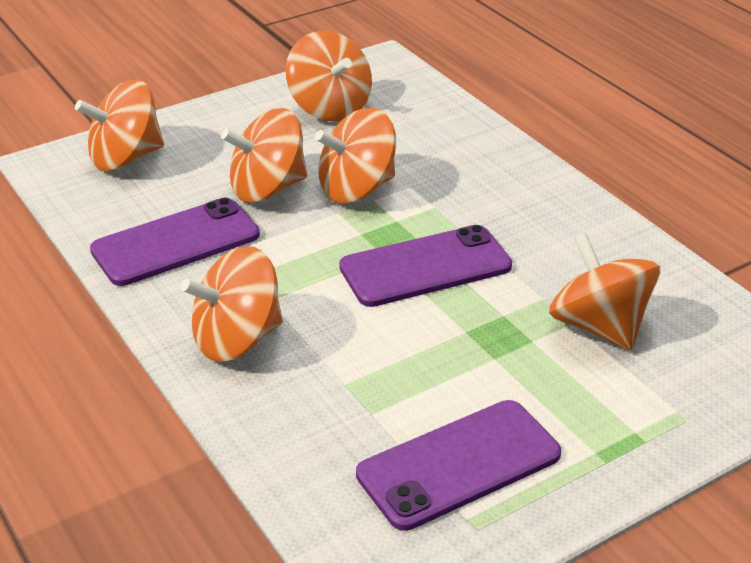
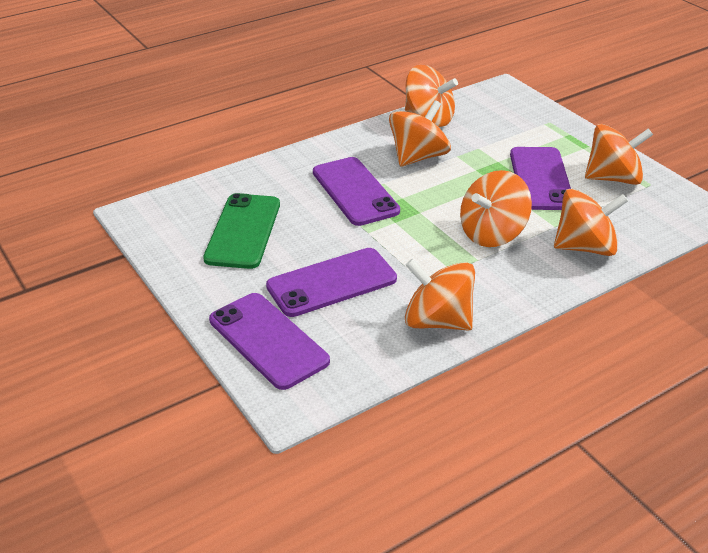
green phone: 0 -> 1
purple phone: 3 -> 4

